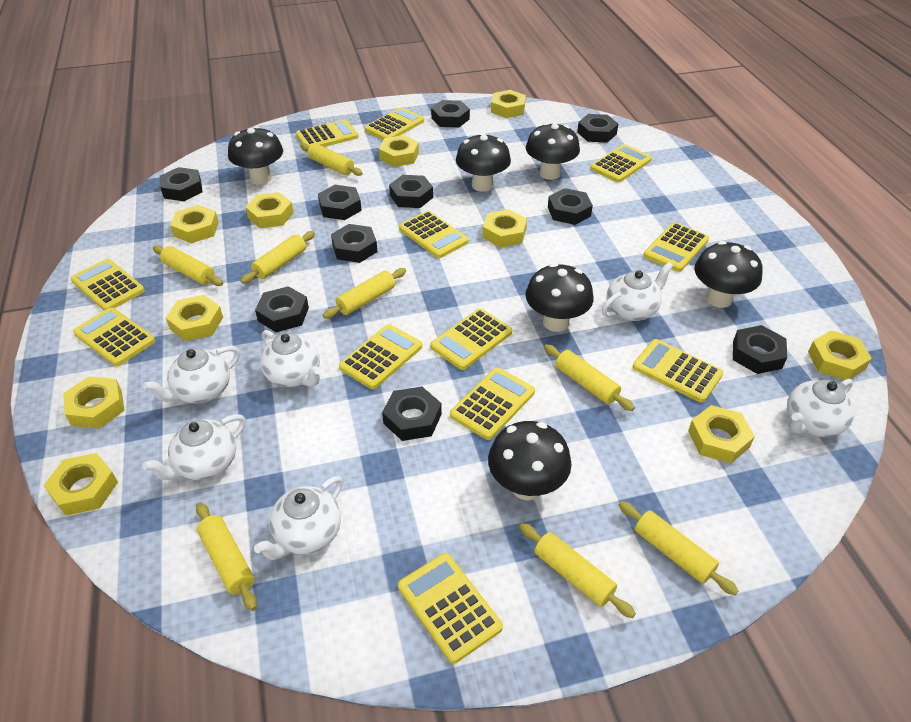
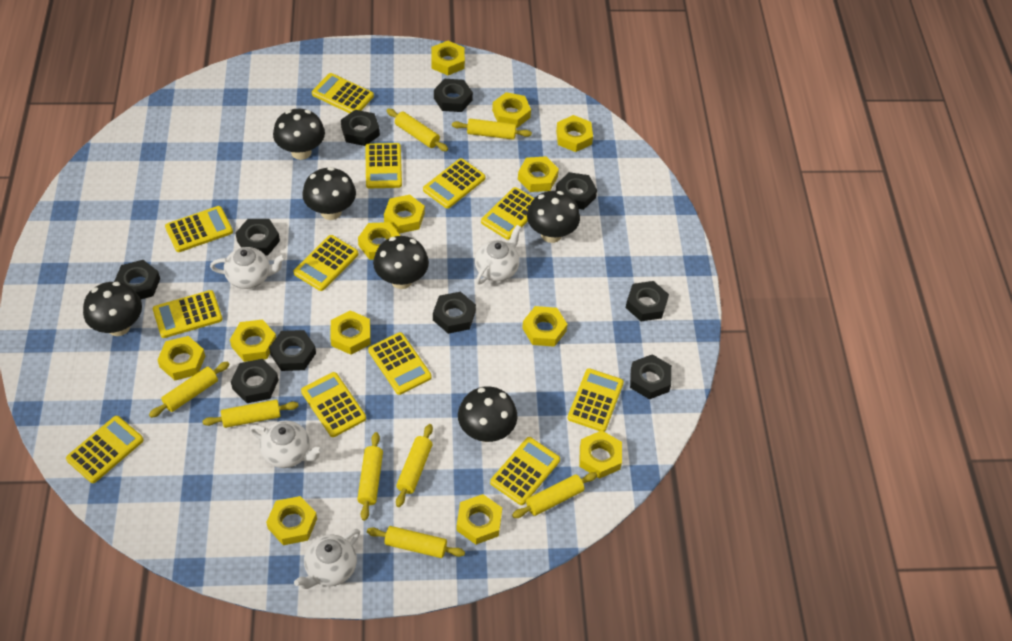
white teapot: 6 -> 4
yellow nut: 10 -> 13

